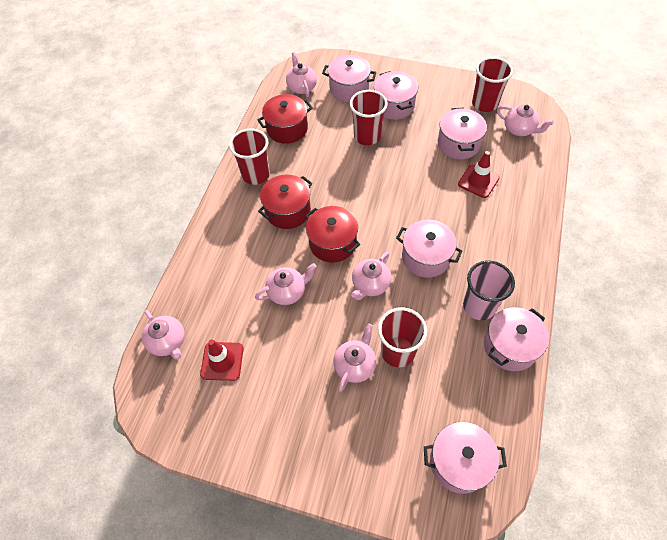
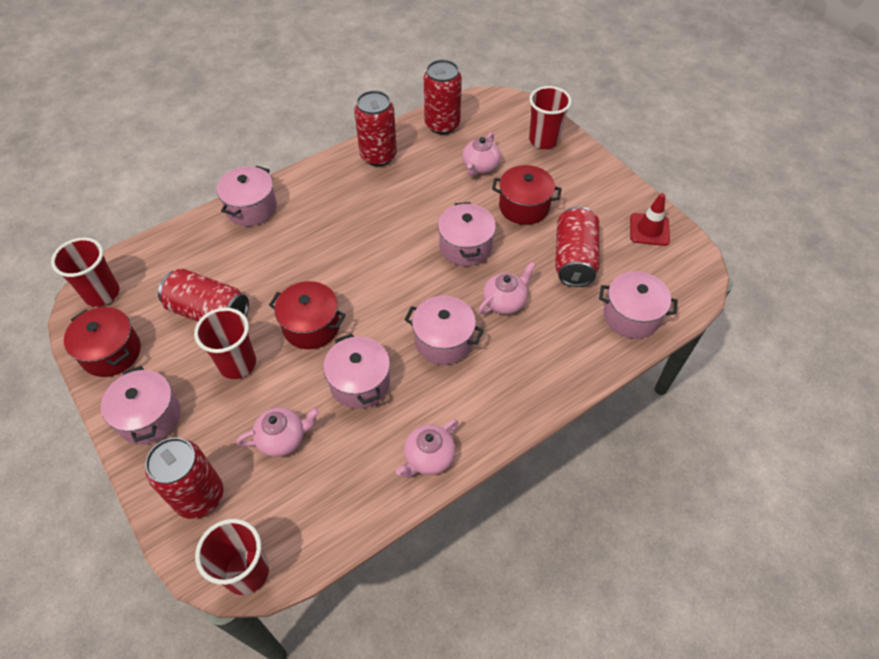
pink cup: 1 -> 0
pink teapot: 6 -> 4
red can: 0 -> 5
red traffic cone: 2 -> 1

